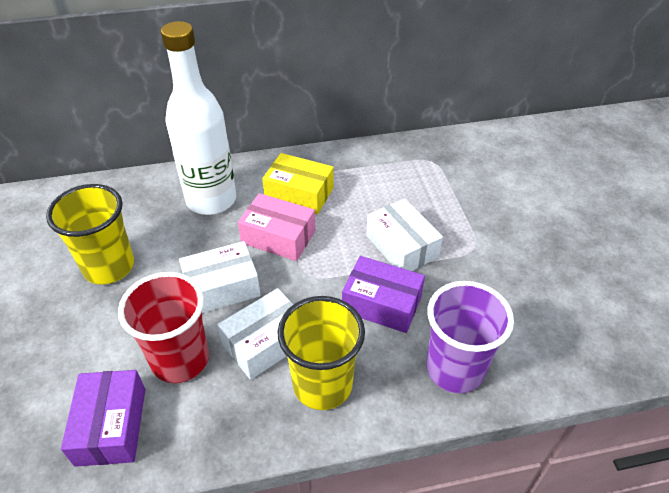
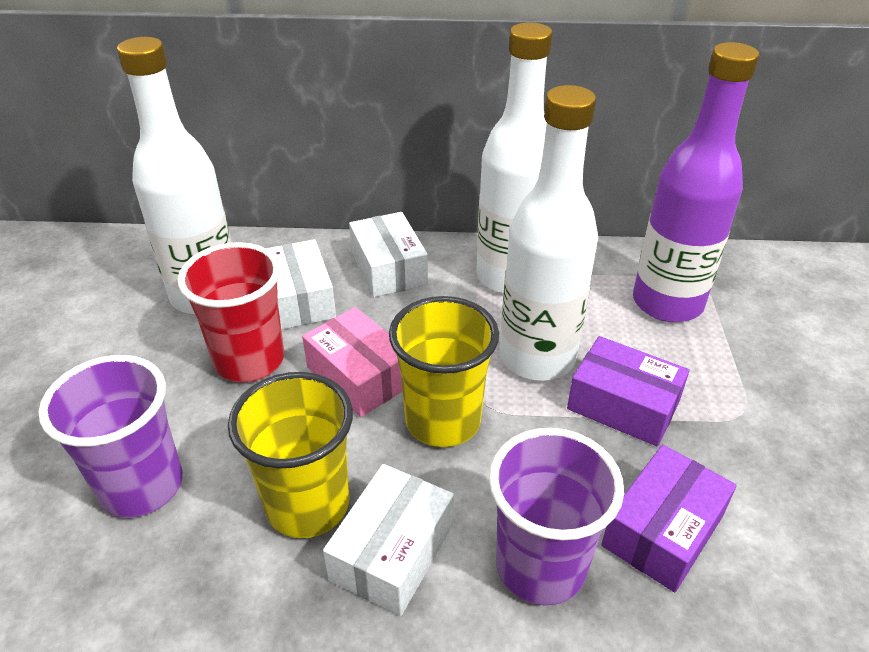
purple bottle: 0 -> 1
purple cup: 1 -> 2
white bottle: 1 -> 3
yellow box: 1 -> 0

